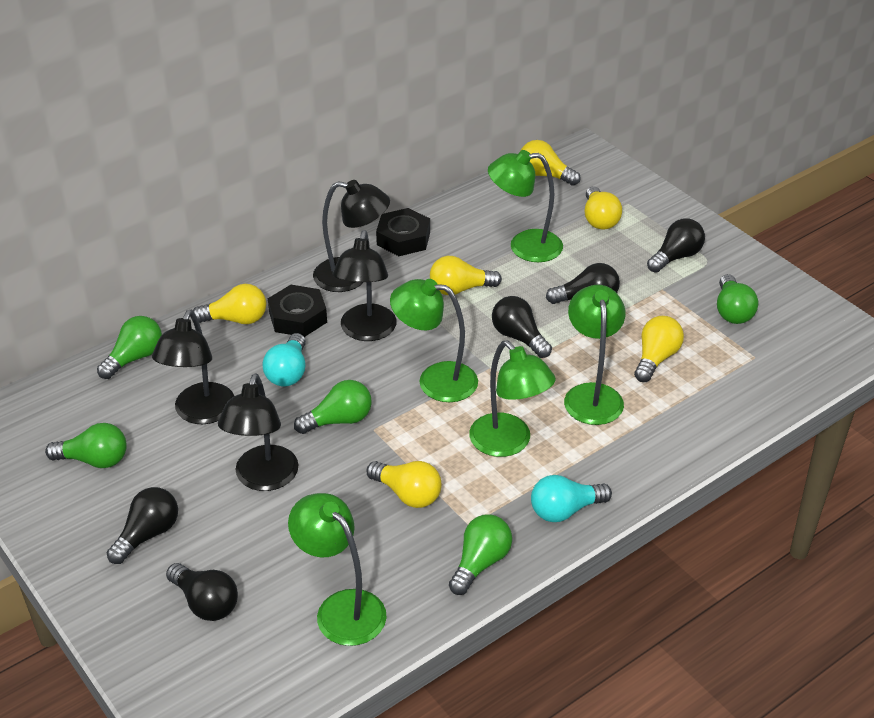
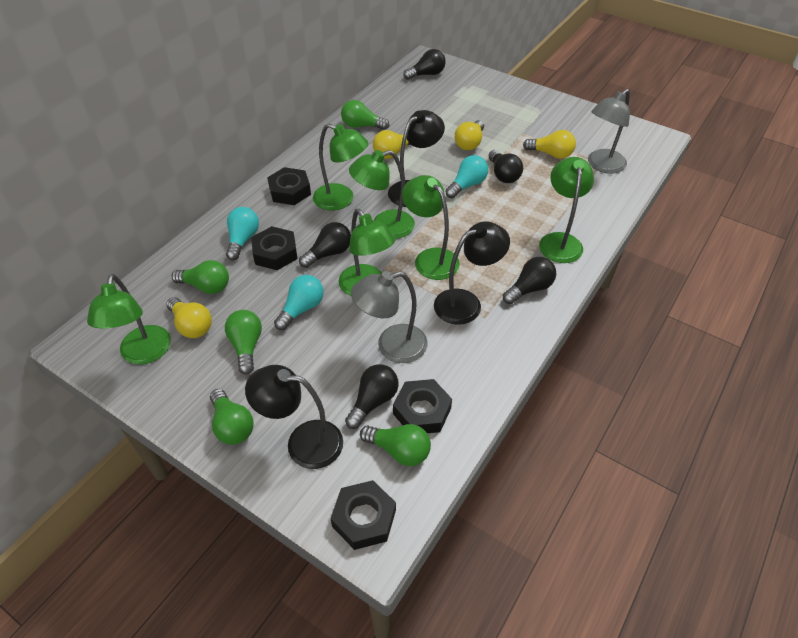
black lamp: 4 -> 3
black nut: 2 -> 4
green lamp: 5 -> 6
grey lamp: 0 -> 2
turquoise light bulb: 2 -> 3
yellow light bulb: 6 -> 4

